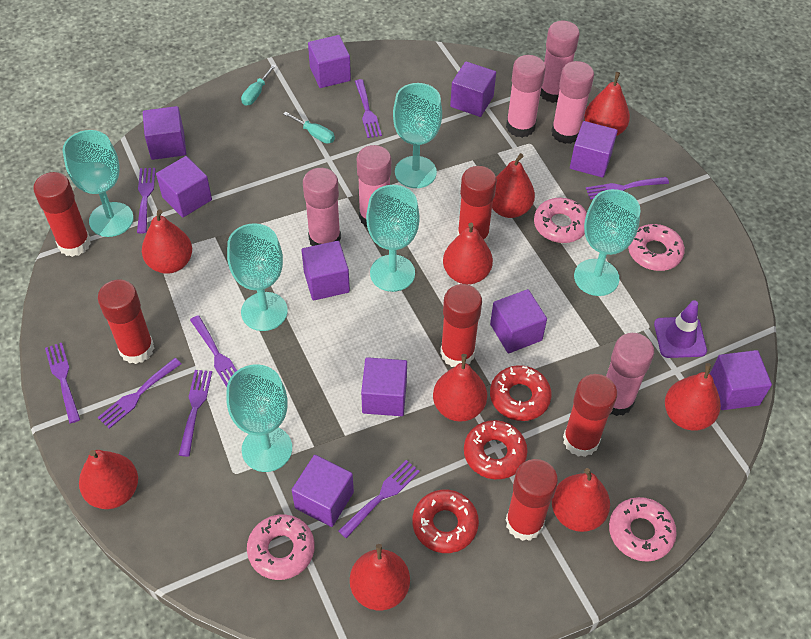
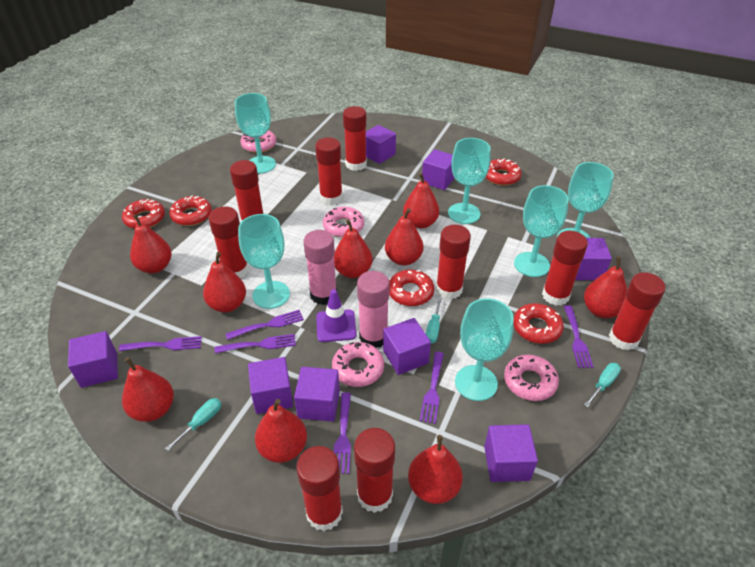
pink glue stick: 6 -> 2
purple cube: 10 -> 8
purple fork: 8 -> 6
red donut: 3 -> 5
red glue stick: 6 -> 9
turquoise screwdriver: 2 -> 3

